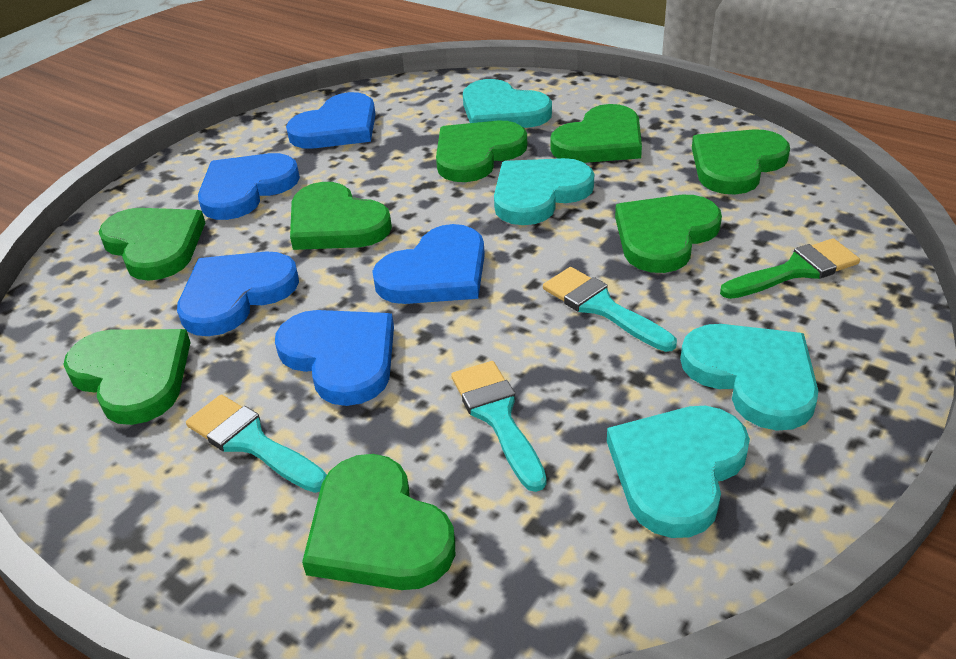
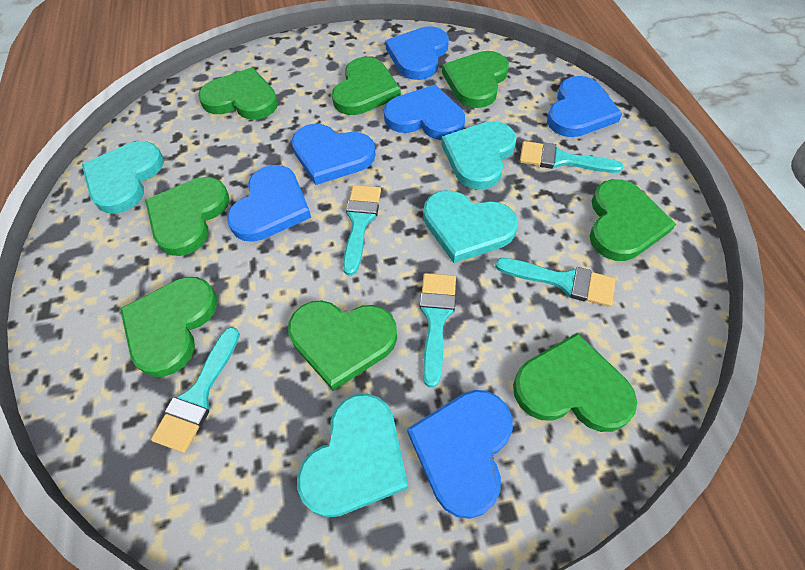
blue heart: 5 -> 6
green brush: 1 -> 0
turquoise brush: 3 -> 5

